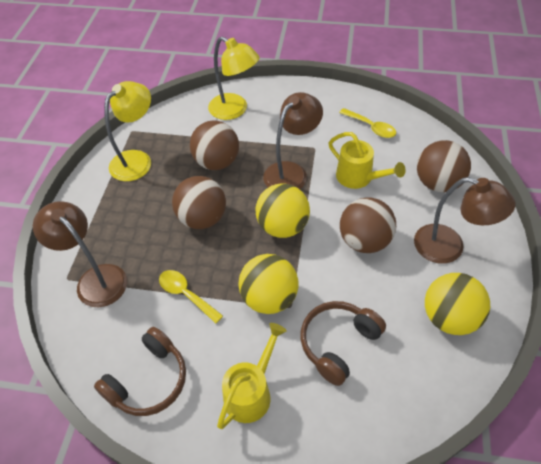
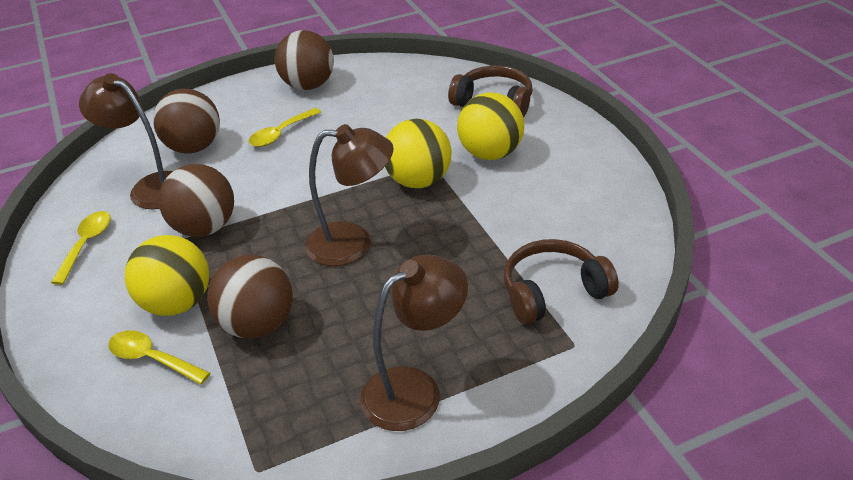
yellow lamp: 2 -> 0
yellow spoon: 2 -> 3
yellow watering can: 2 -> 0

